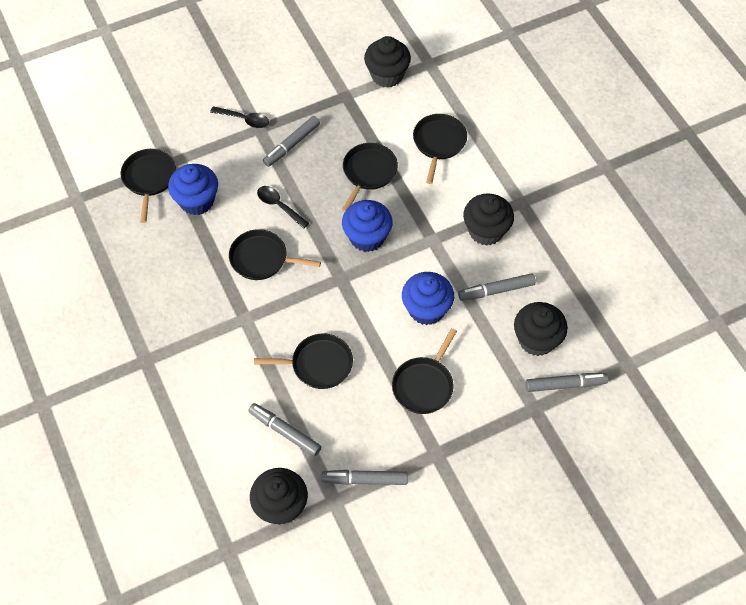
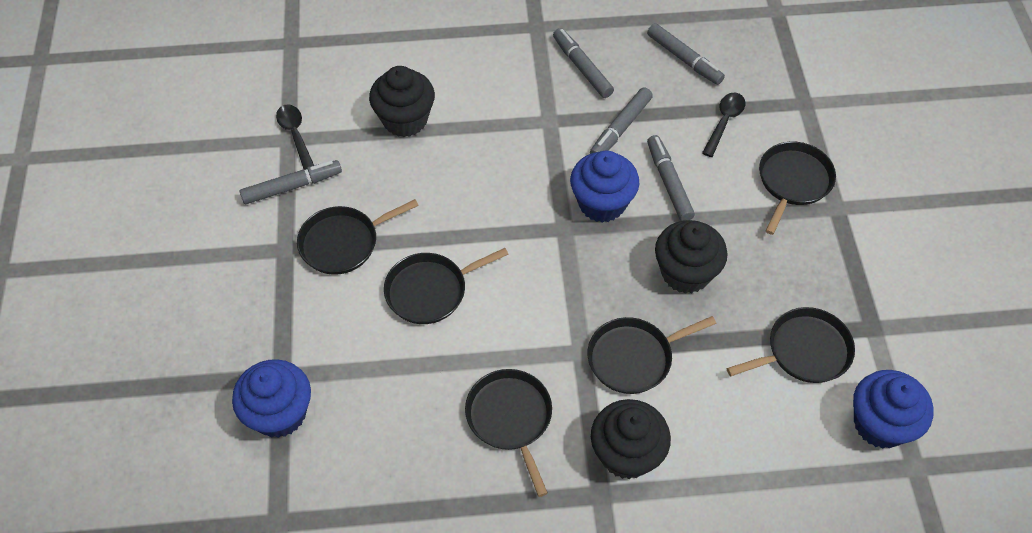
black cupcake: 4 -> 3

